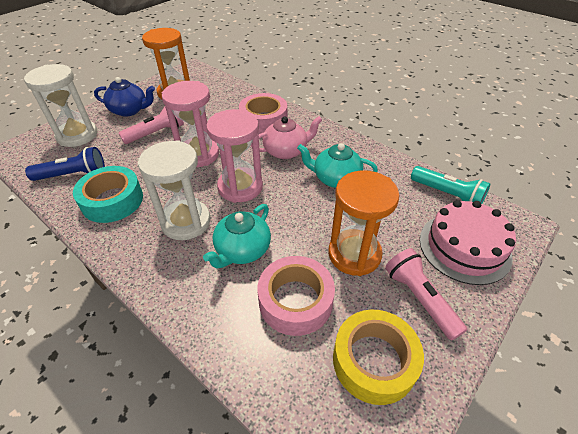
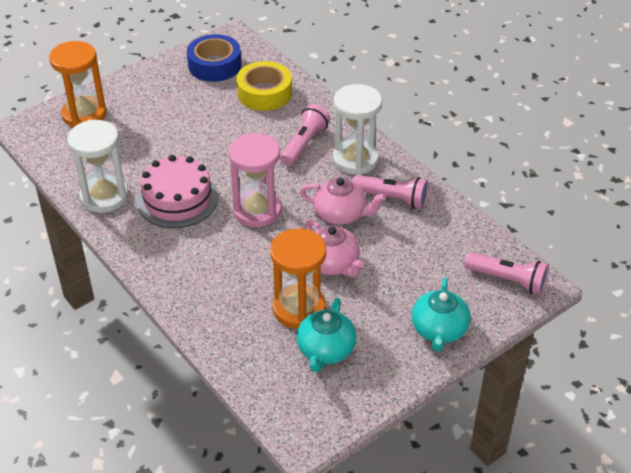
blue flashlight: 1 -> 0
blue tape: 0 -> 1
blue teapot: 1 -> 0
pink flashlight: 2 -> 3
pink hourglass: 2 -> 1
pink tape: 2 -> 0
pink teapot: 1 -> 2
turquoise flashlight: 1 -> 0
turquoise tape: 1 -> 0

